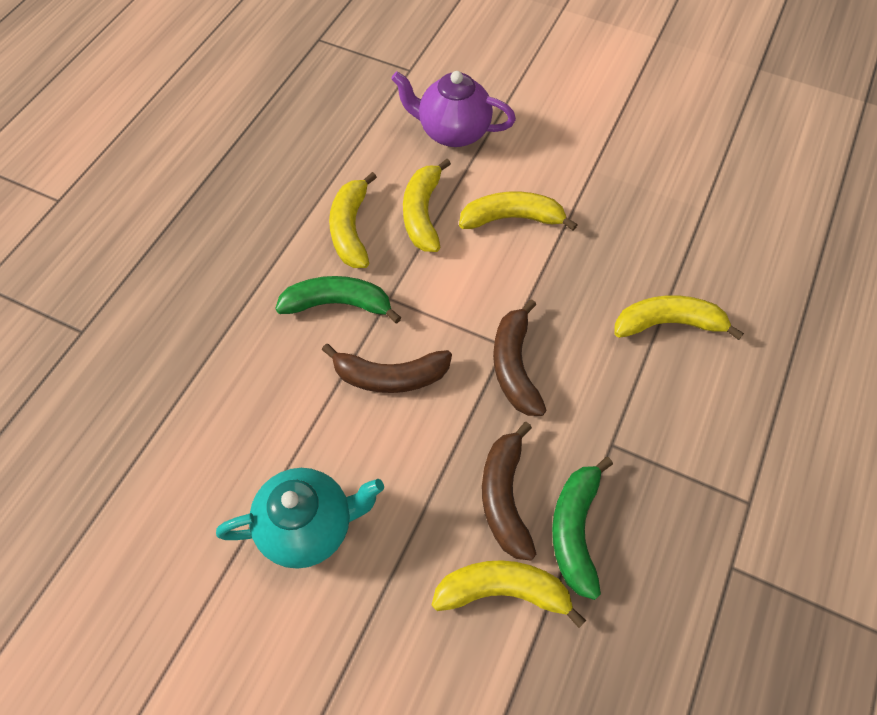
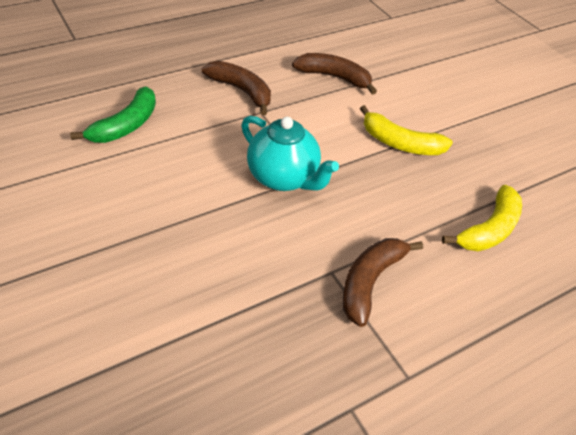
green banana: 2 -> 1
purple teapot: 1 -> 0
yellow banana: 5 -> 2

